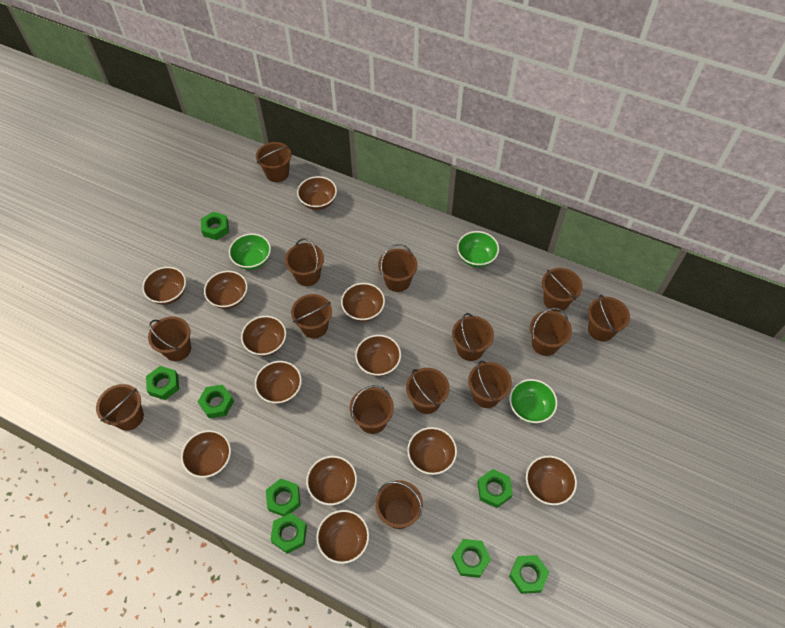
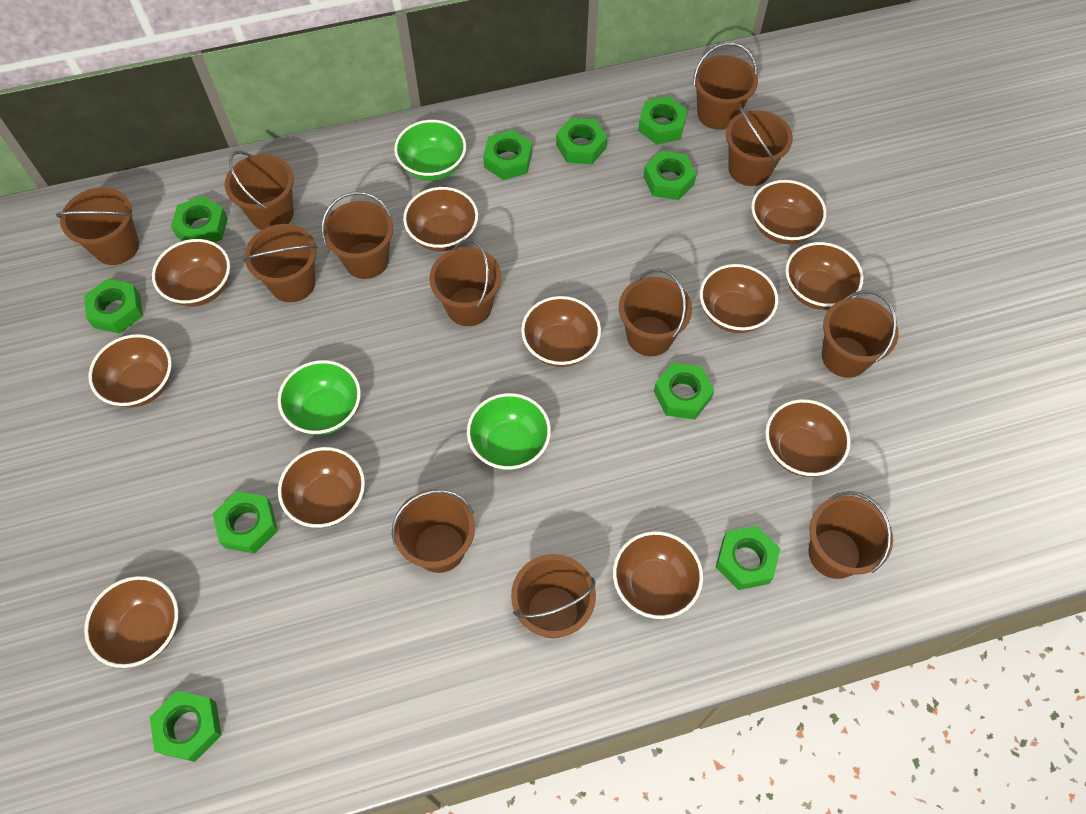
brown bowl: 12 -> 11
brown bucket: 14 -> 12
green nut: 8 -> 10

